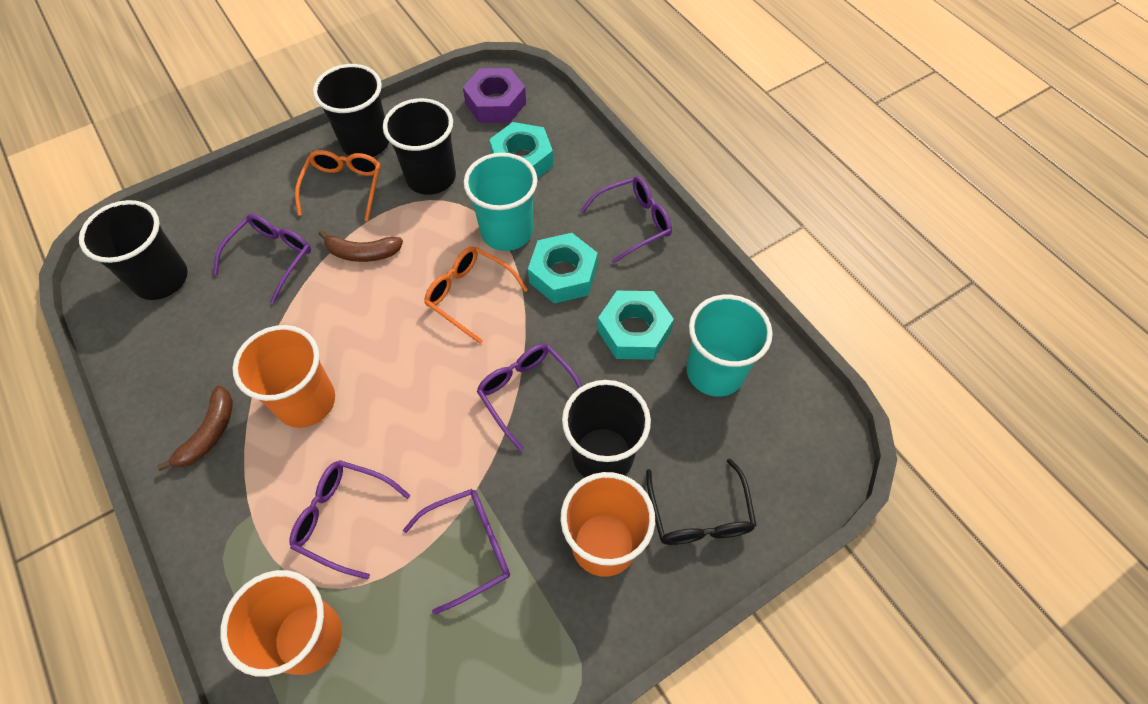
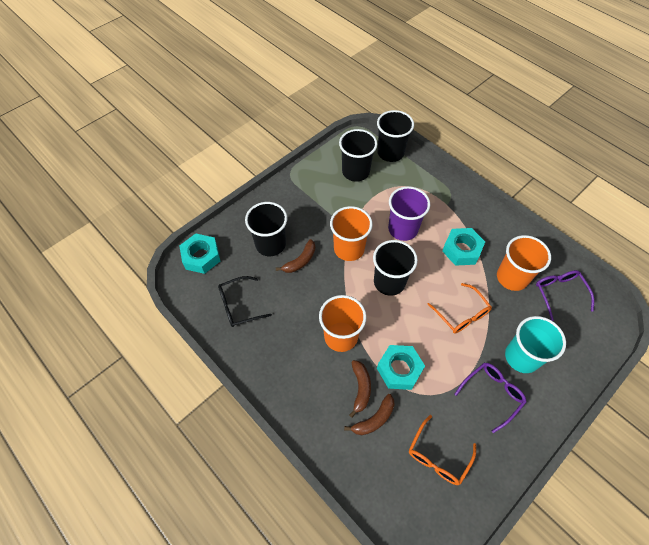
brown banana: 2 -> 3
purple cup: 0 -> 1
purple glasses: 5 -> 2
purple nut: 1 -> 0
turquoise cup: 2 -> 1

